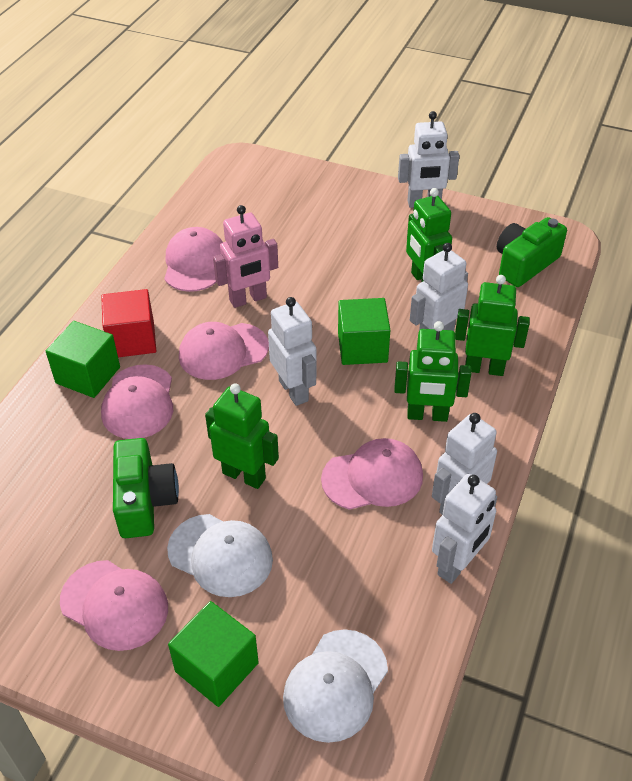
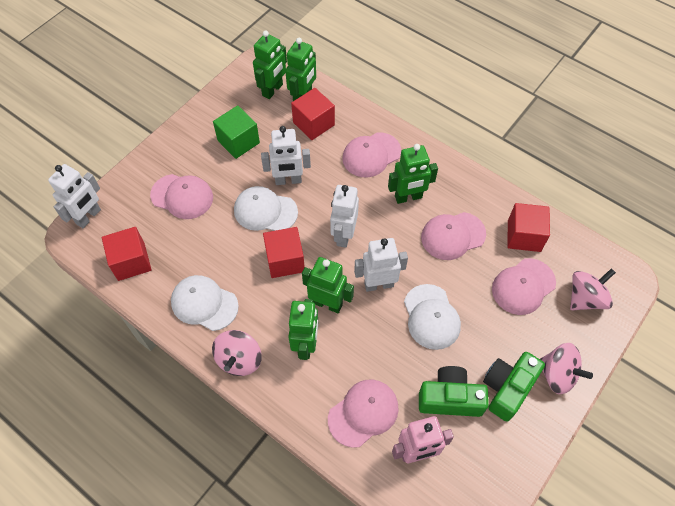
green cube: 3 -> 1
green robot: 4 -> 5
pink spinning top: 0 -> 3
red cube: 1 -> 4
white cap: 2 -> 3
white robot: 5 -> 4

